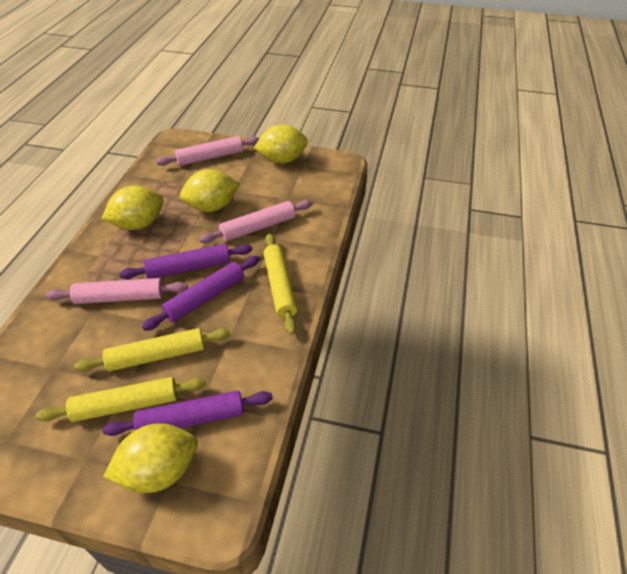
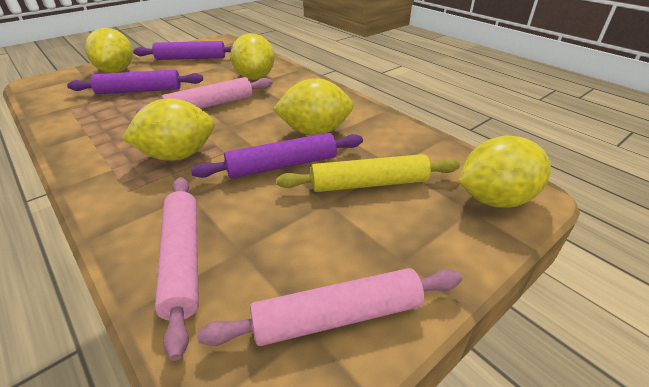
yellow lemon: 4 -> 5
yellow rolling pin: 3 -> 1

